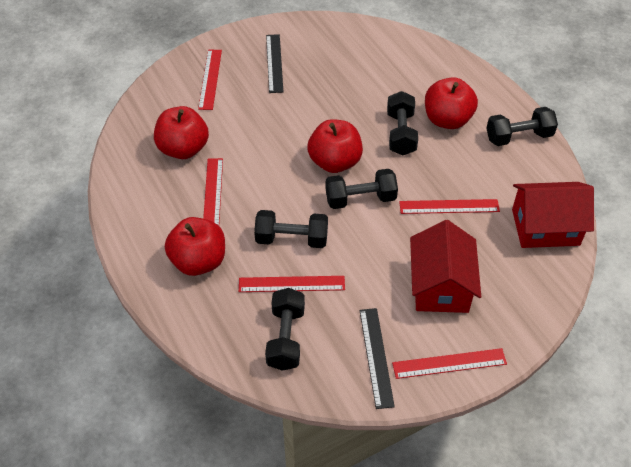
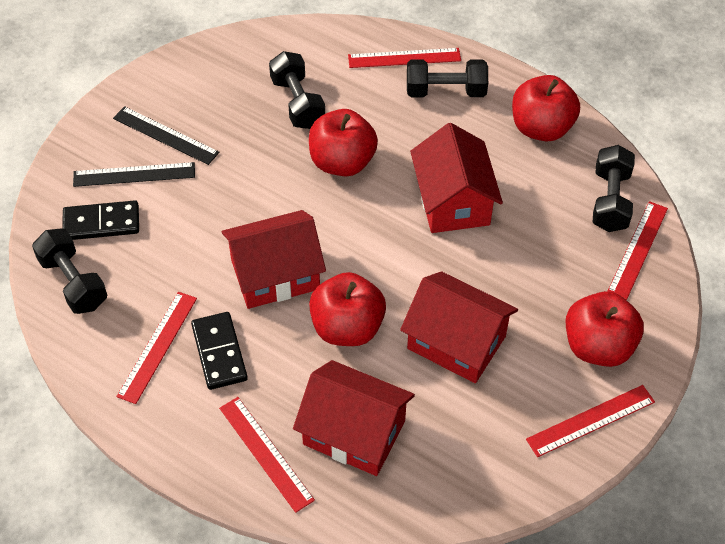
black domino: 0 -> 2
black dumbbell: 5 -> 4
red house: 2 -> 4

